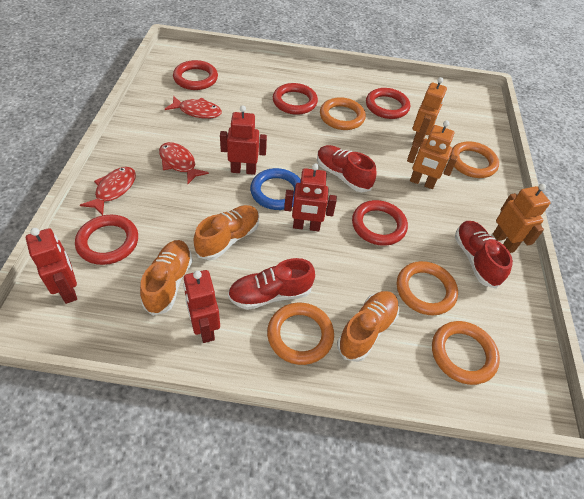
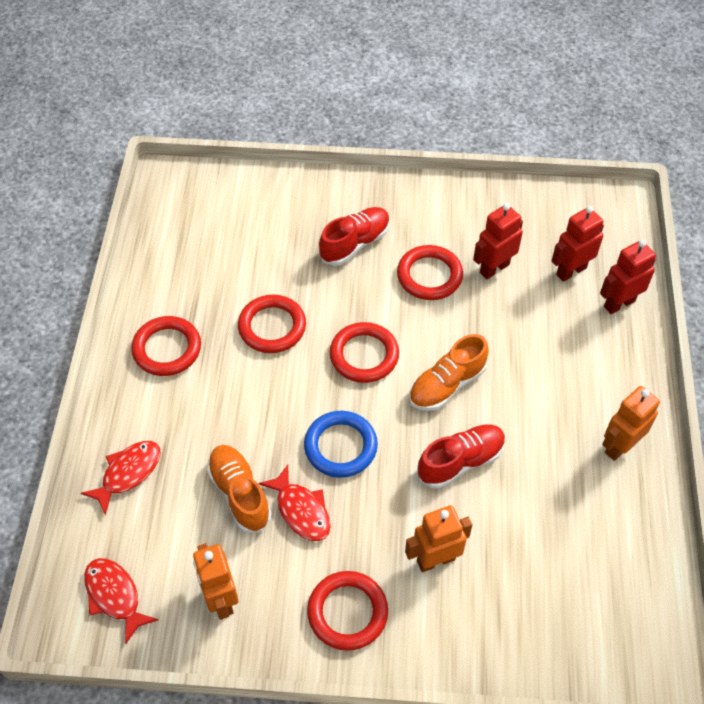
orange ring: 5 -> 0
orange shoe: 3 -> 2
red robot: 4 -> 3
red shoe: 3 -> 2

